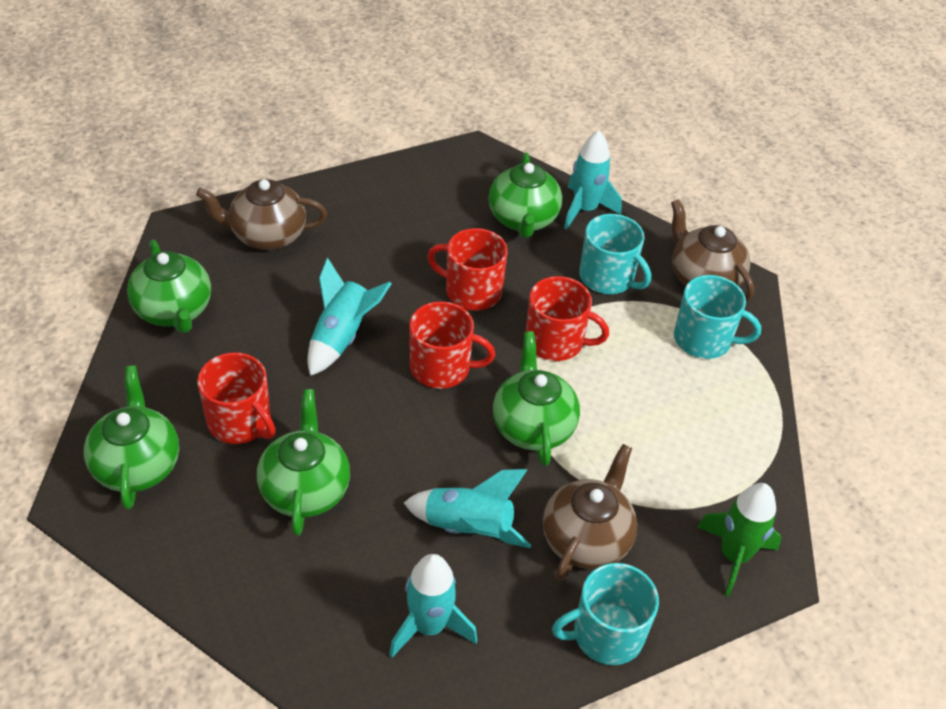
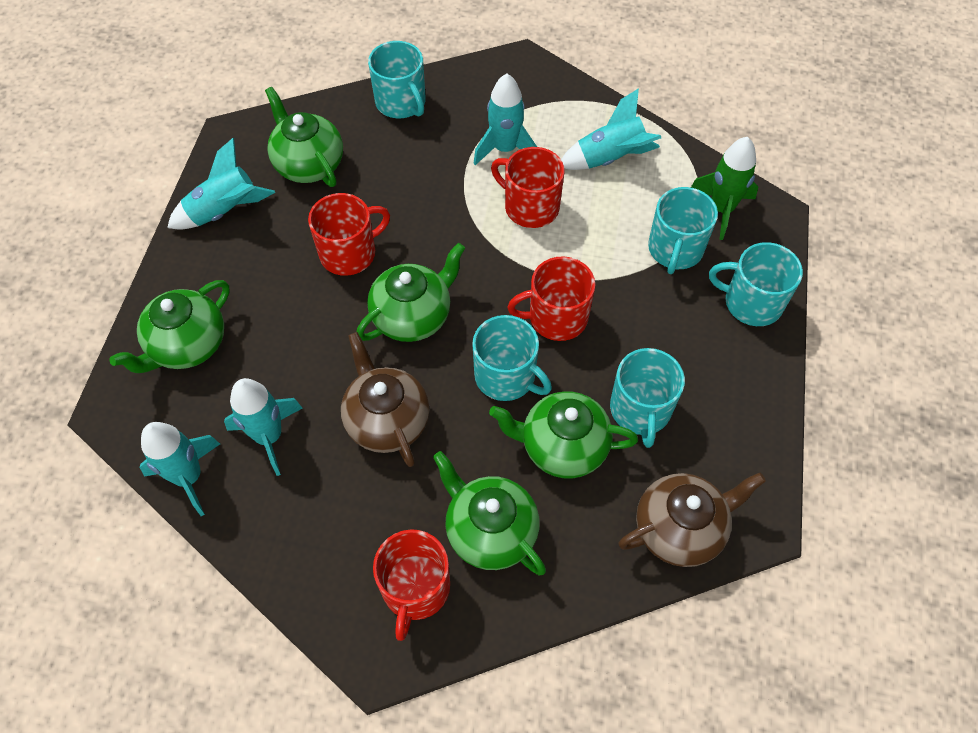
brown teapot: 3 -> 2
turquoise mug: 3 -> 5
turquoise rocket: 4 -> 5

